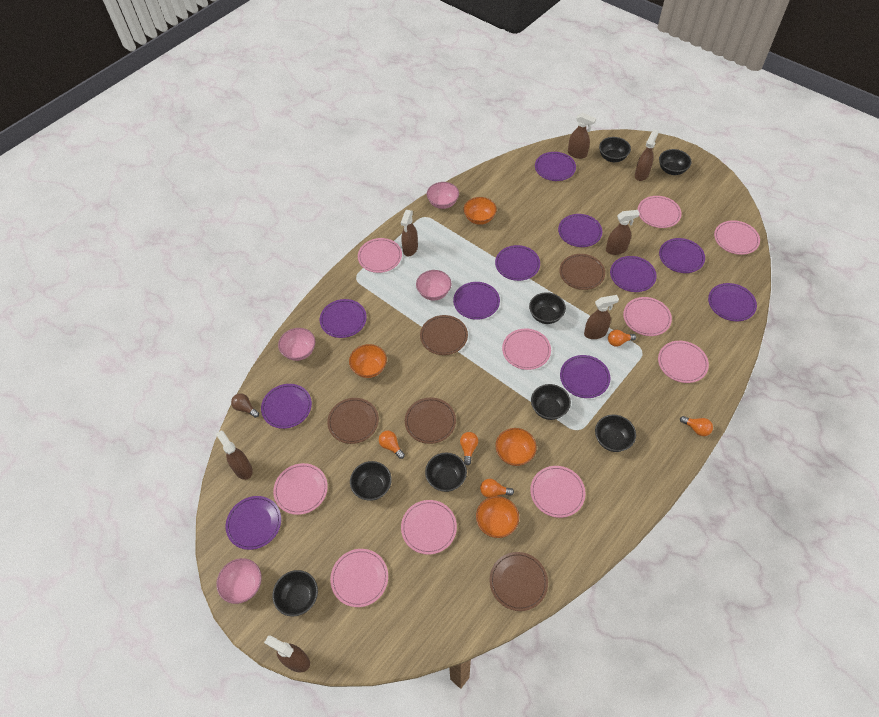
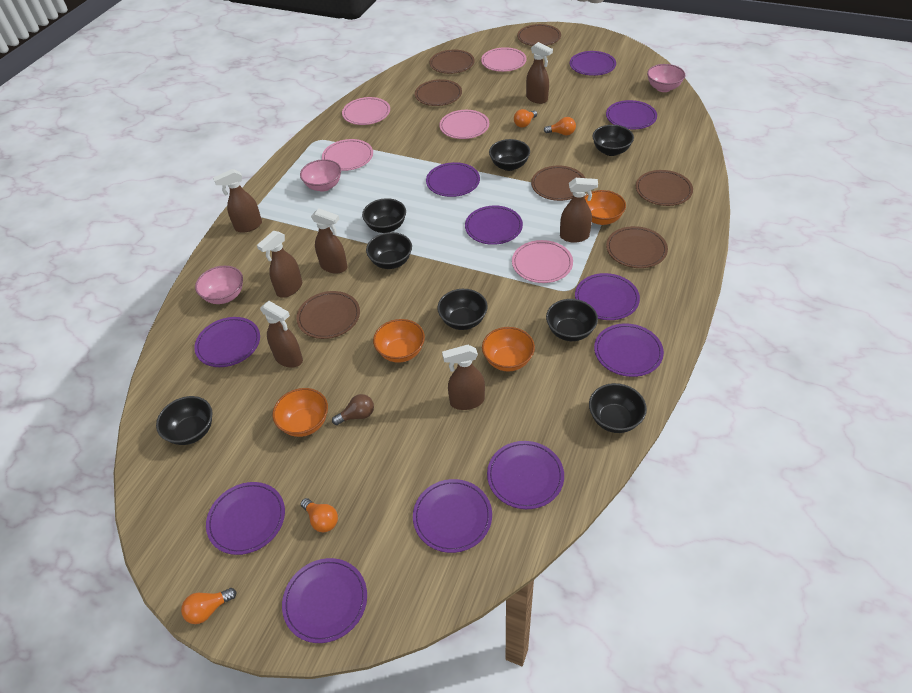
brown plate: 5 -> 7
orange light bulb: 5 -> 4
pink bowl: 4 -> 3
pink plate: 10 -> 5

